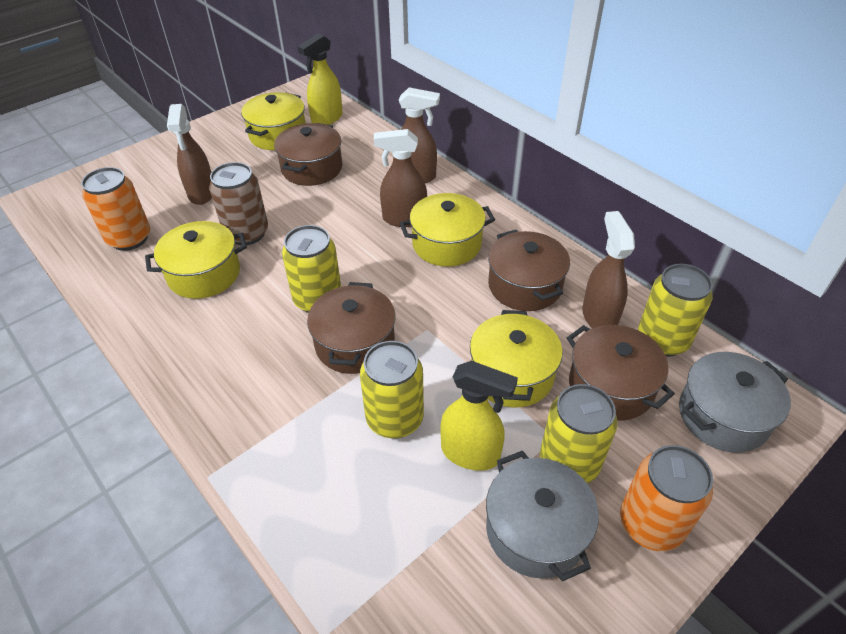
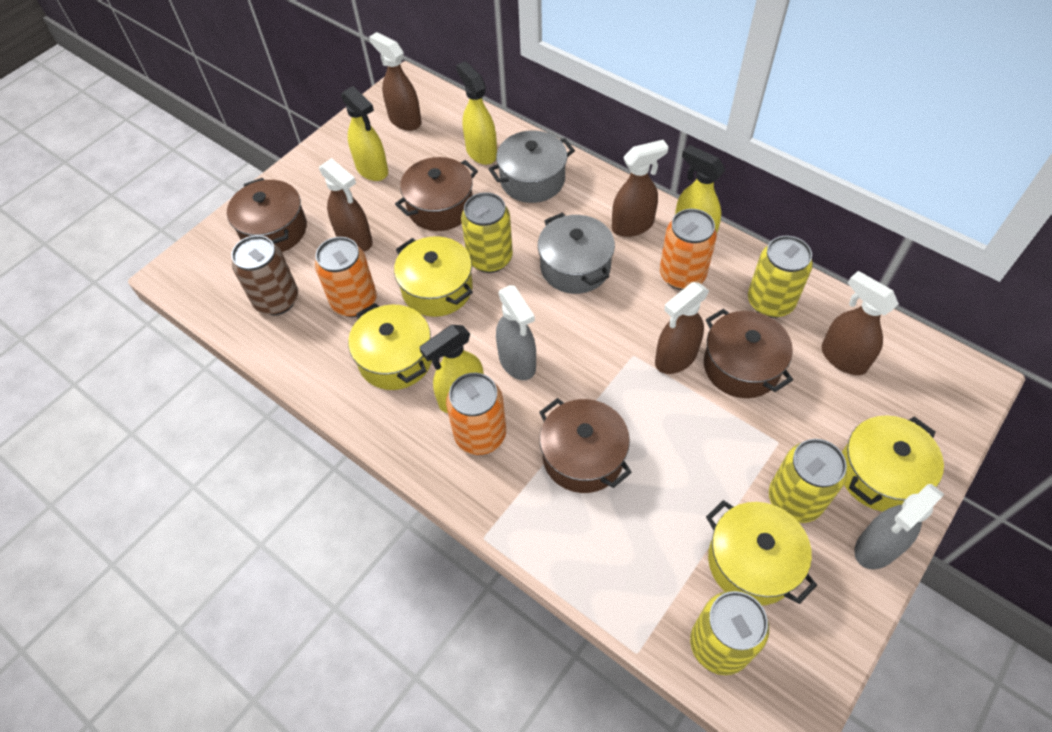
brown spray bottle: 4 -> 5
grey spray bottle: 0 -> 2
orange can: 2 -> 3
yellow spray bottle: 2 -> 4

